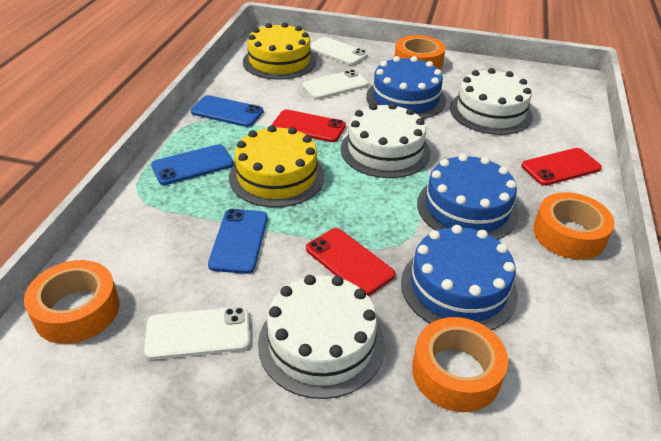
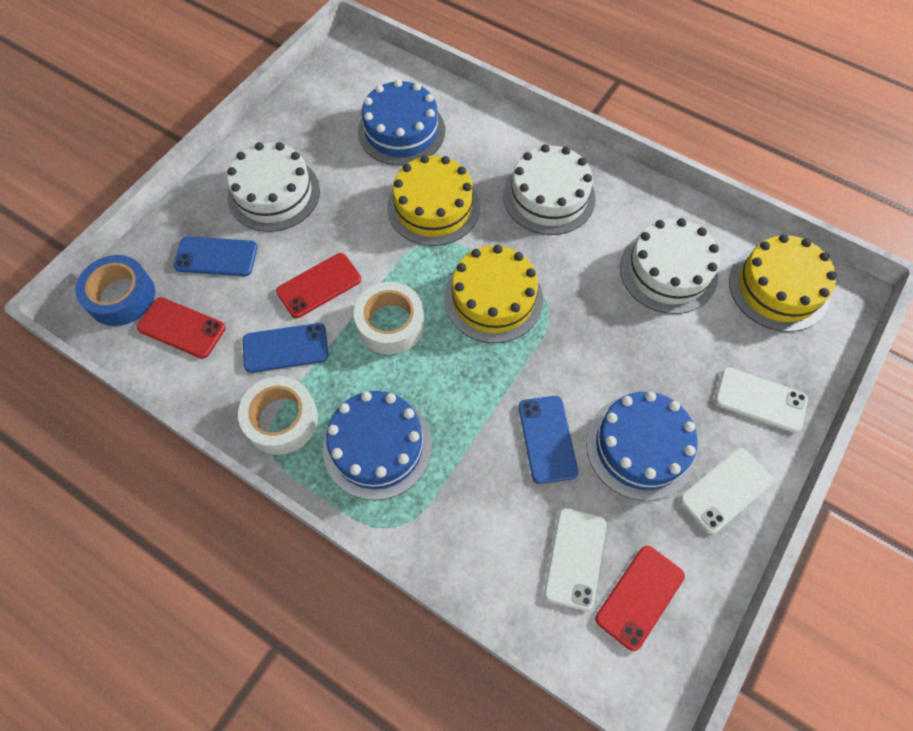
blue tape: 0 -> 1
orange tape: 4 -> 0
white tape: 0 -> 2
yellow cake: 2 -> 3

